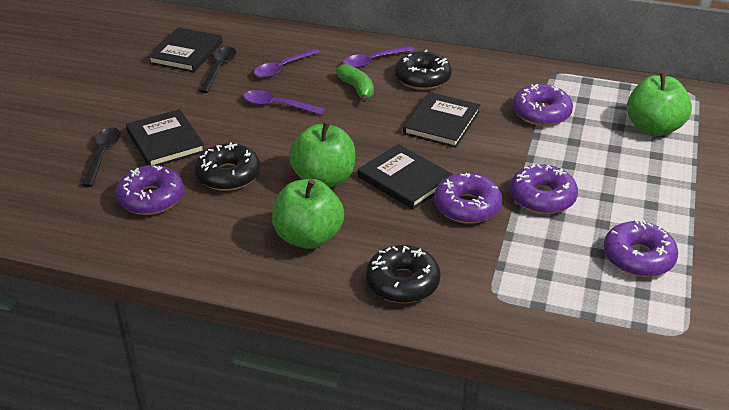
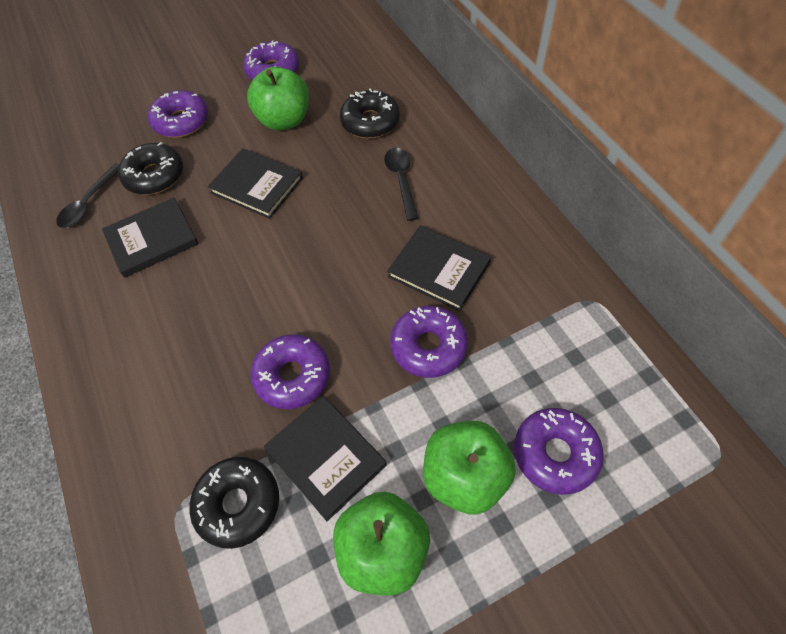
green banana: 1 -> 0
purple spoon: 3 -> 0

